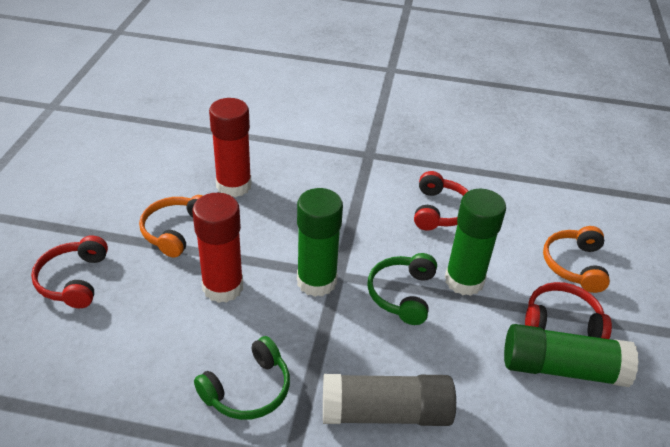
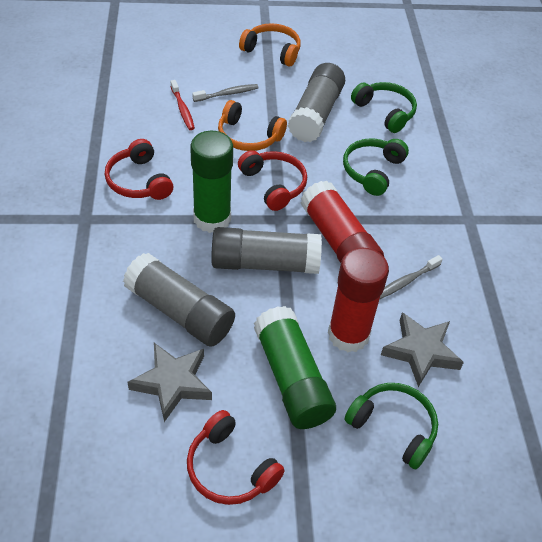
green glue stick: 3 -> 2
green headphones: 2 -> 3
grey glue stick: 1 -> 3
grey star: 0 -> 2
grey toothbrush: 0 -> 2
red toothbrush: 0 -> 1

